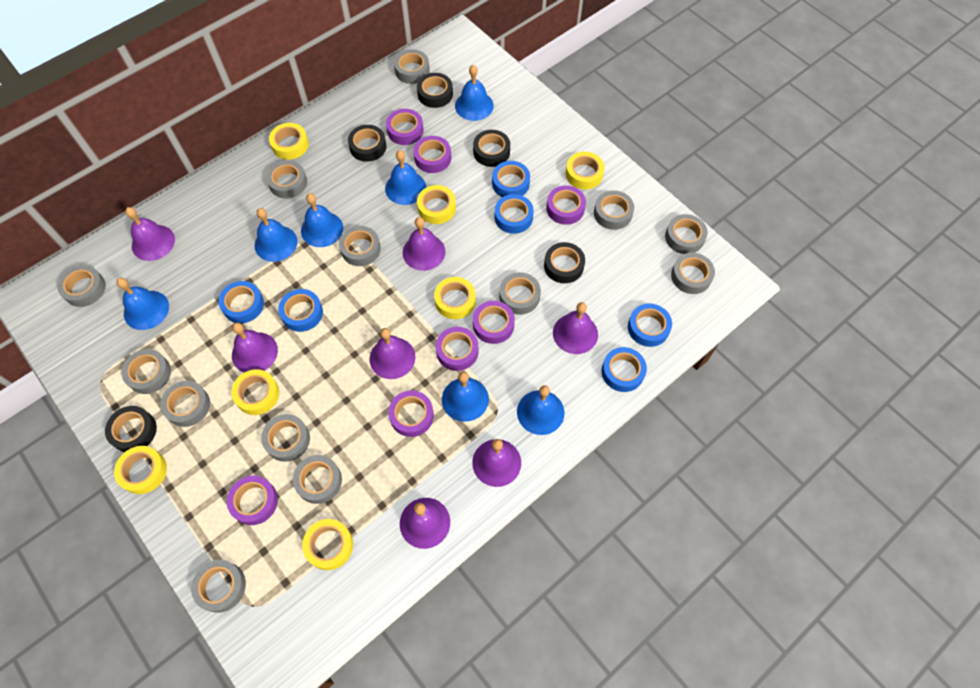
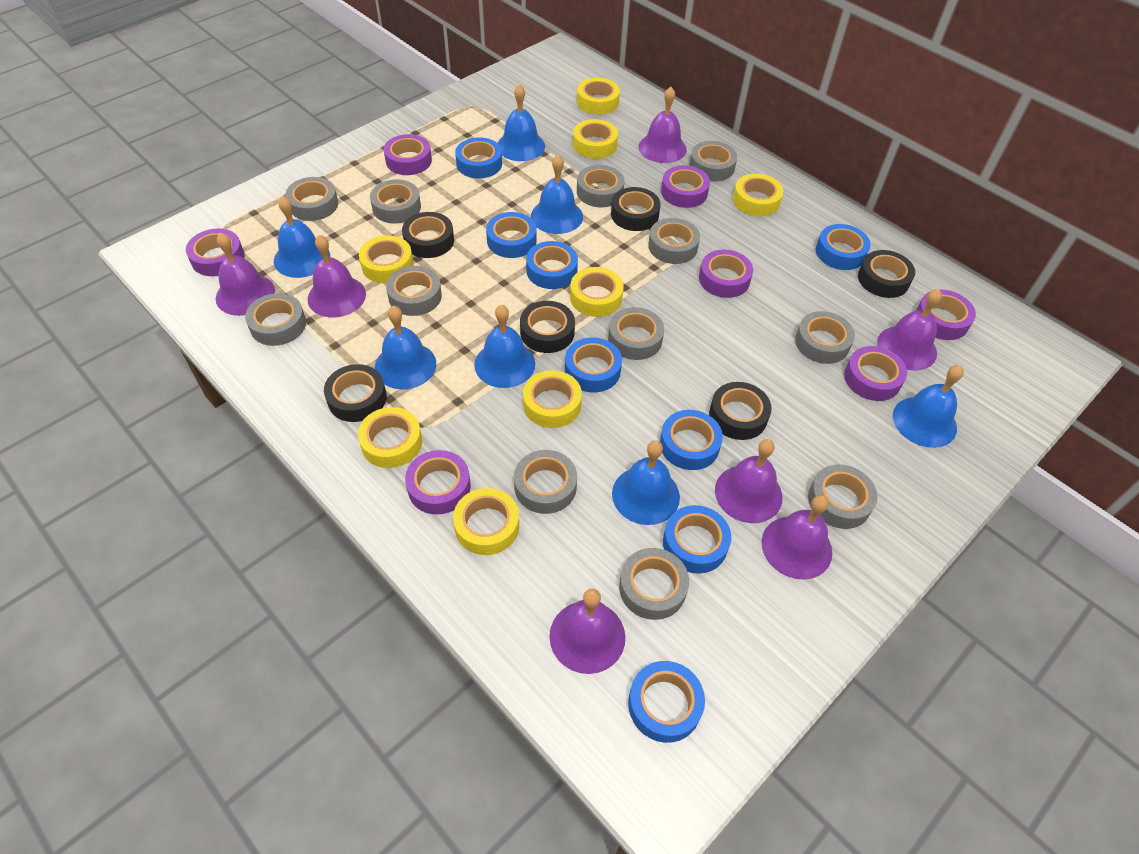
black tape: 5 -> 6
blue tape: 6 -> 8
grey tape: 13 -> 12
yellow tape: 7 -> 8

